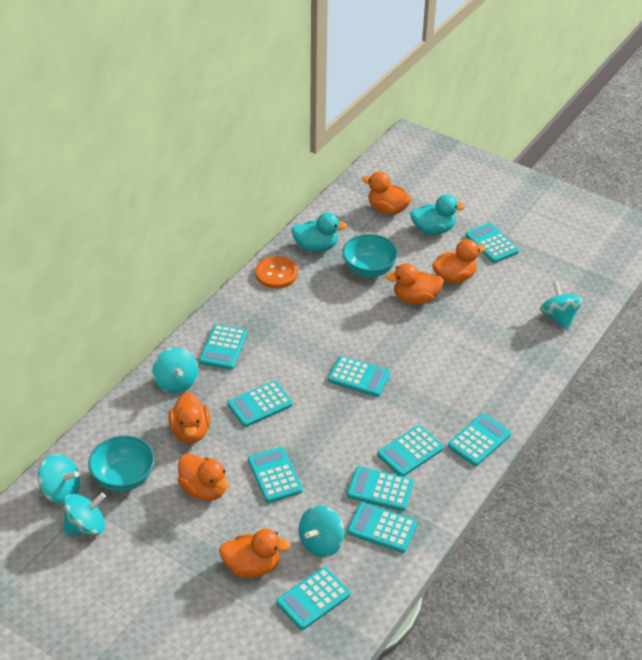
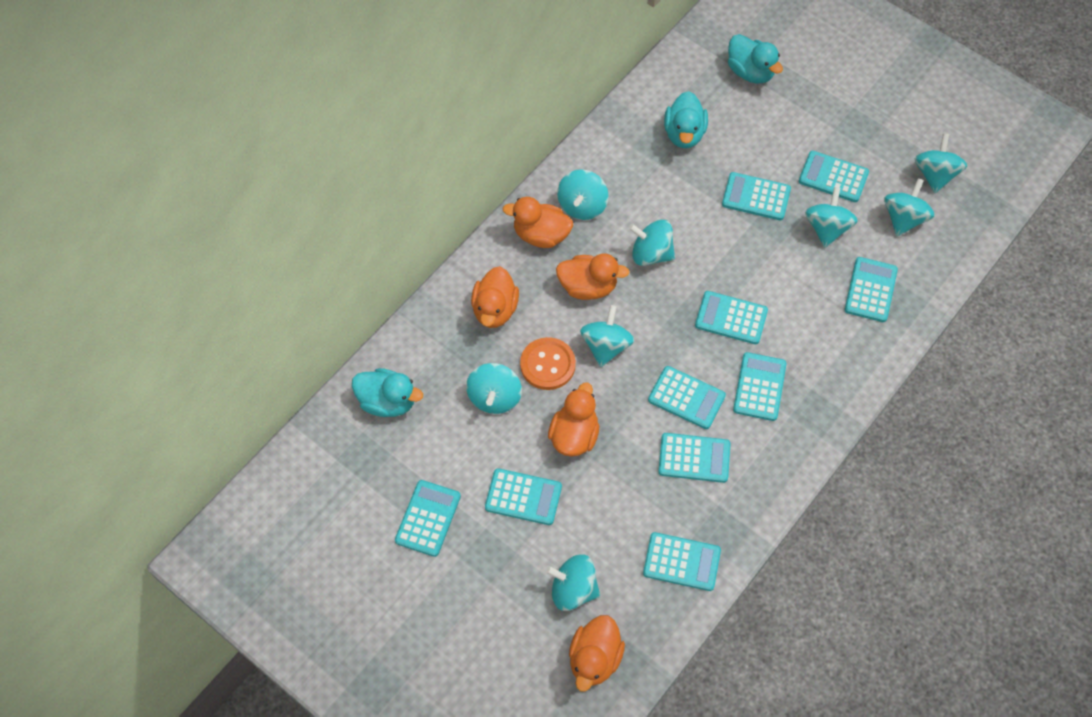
orange duck: 6 -> 5
turquoise bowl: 2 -> 0
turquoise duck: 2 -> 3
turquoise spinning top: 5 -> 8

